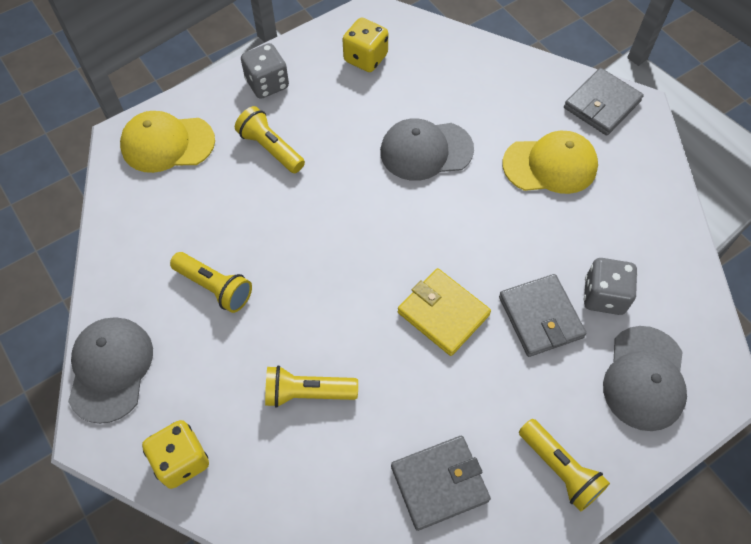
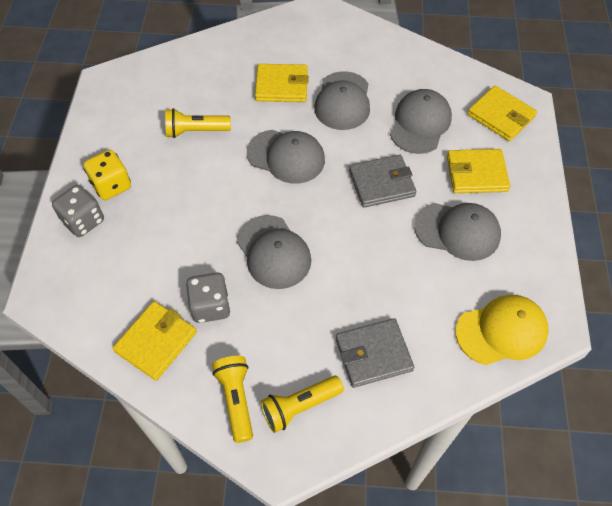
grey cap: 3 -> 5
grey wallet: 3 -> 2
yellow cap: 2 -> 1
yellow dice: 2 -> 1
yellow flashlight: 4 -> 3
yellow wallet: 1 -> 4

